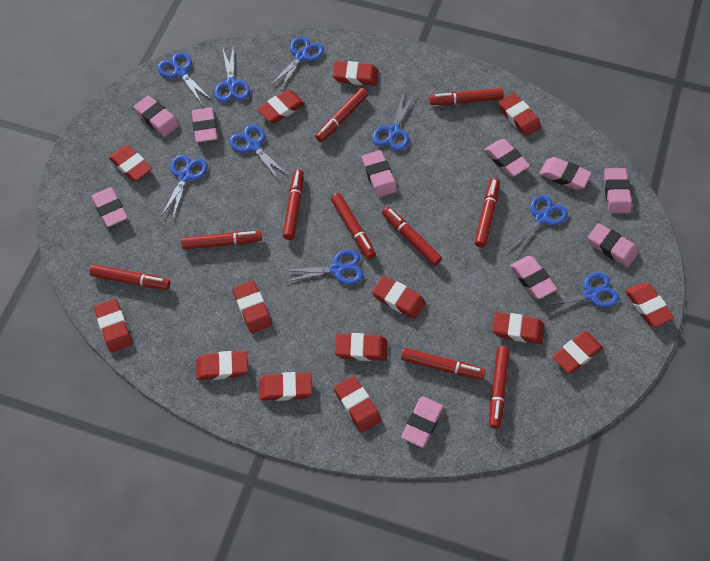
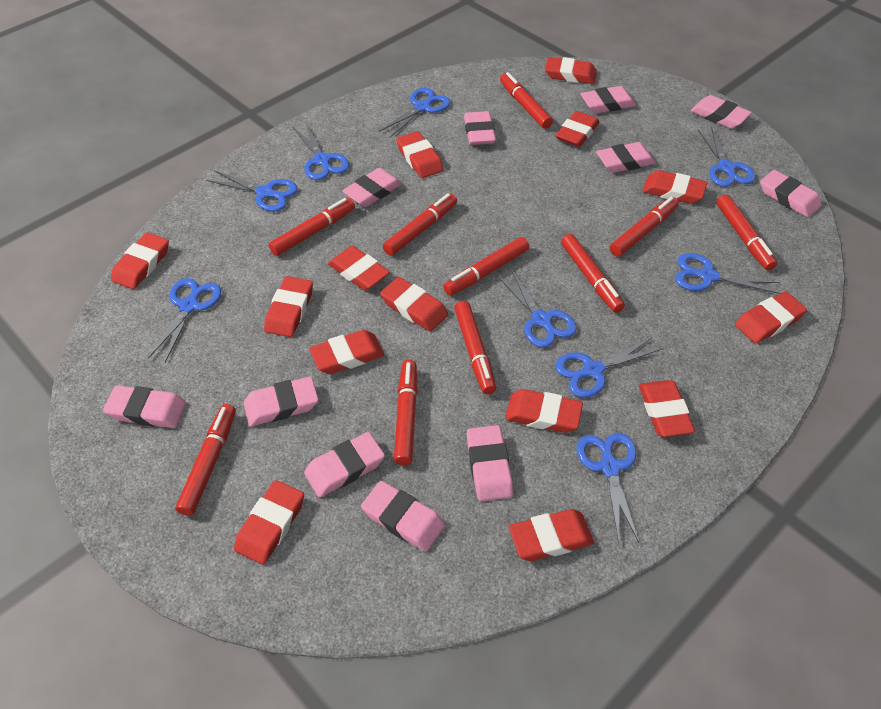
pink eraser: 10 -> 11

